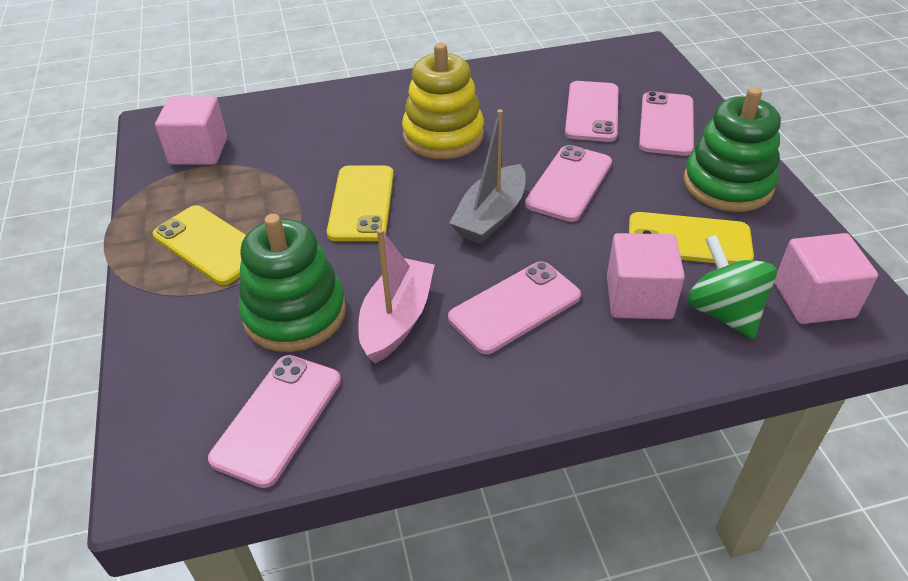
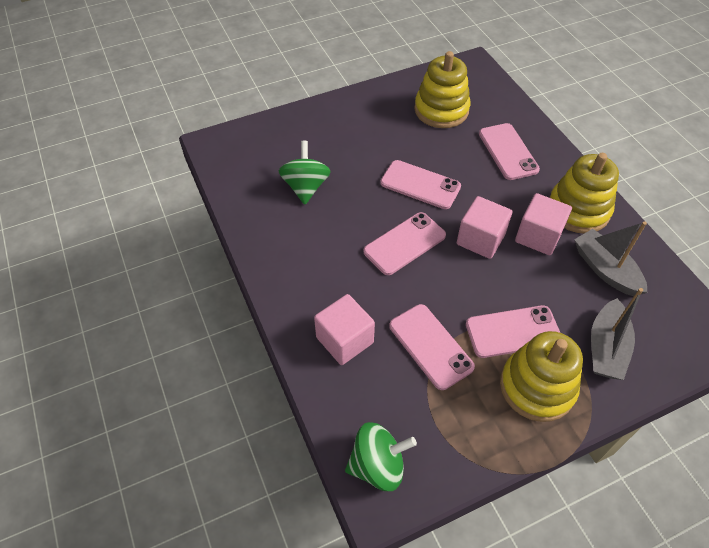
green spinning top: 1 -> 2
green stacking toy: 2 -> 0
grey boat: 1 -> 2
pink boat: 1 -> 0
yellow phone: 3 -> 0
yellow stacking toy: 1 -> 3

